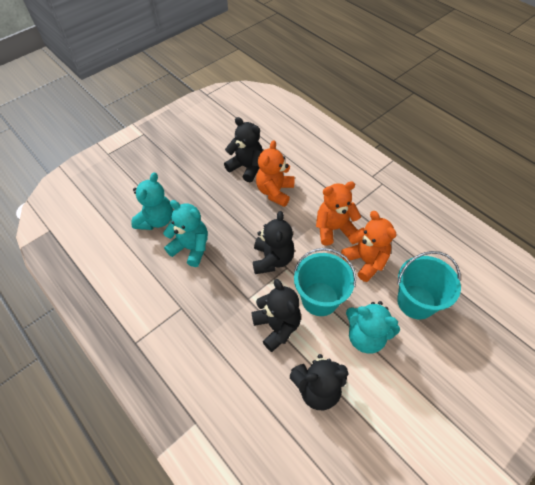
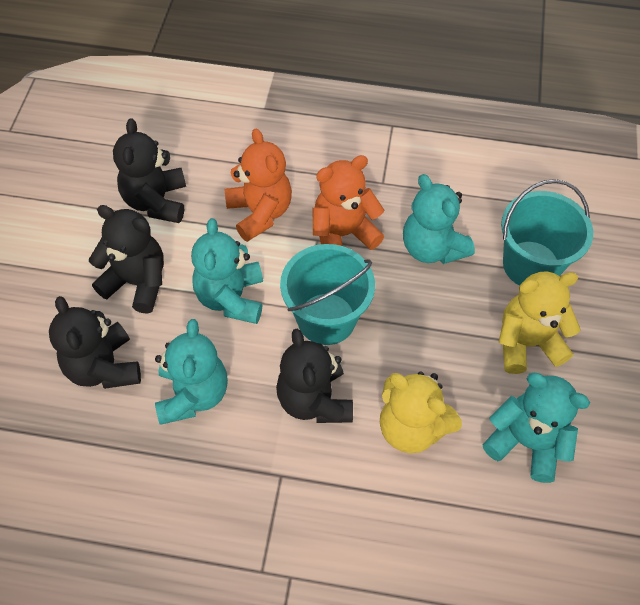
orange teddy bear: 3 -> 2
turquoise teddy bear: 3 -> 4
yellow teddy bear: 0 -> 2

